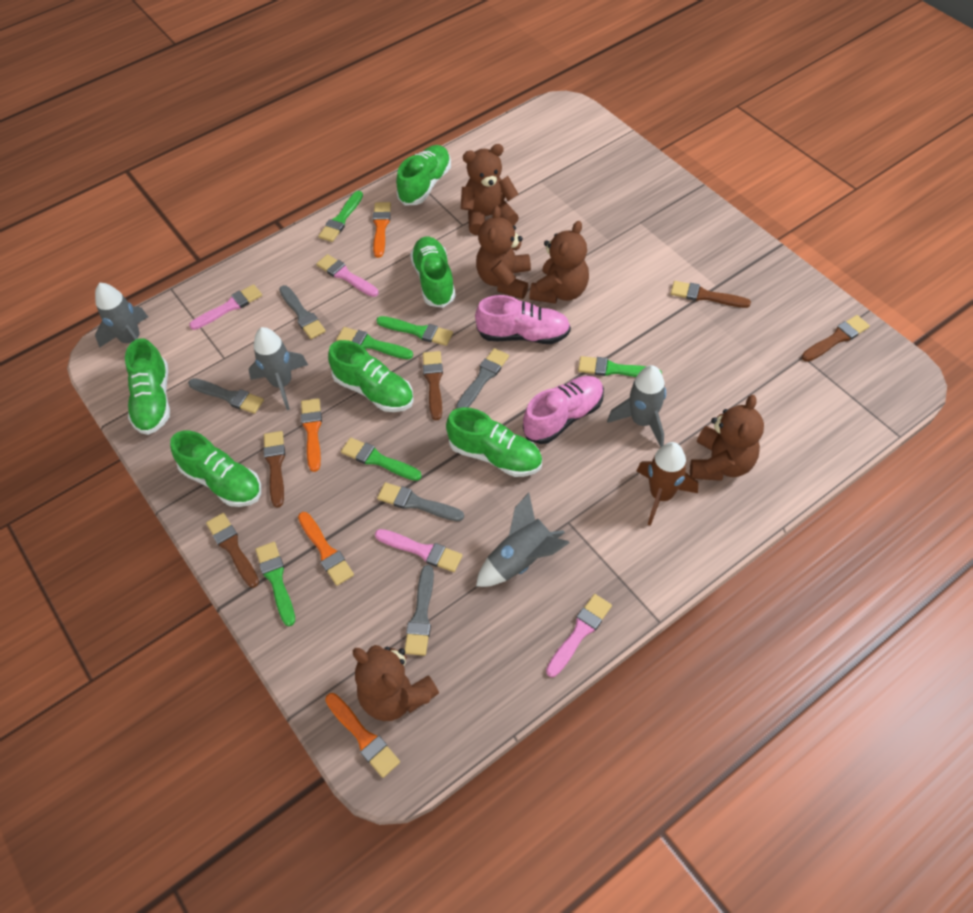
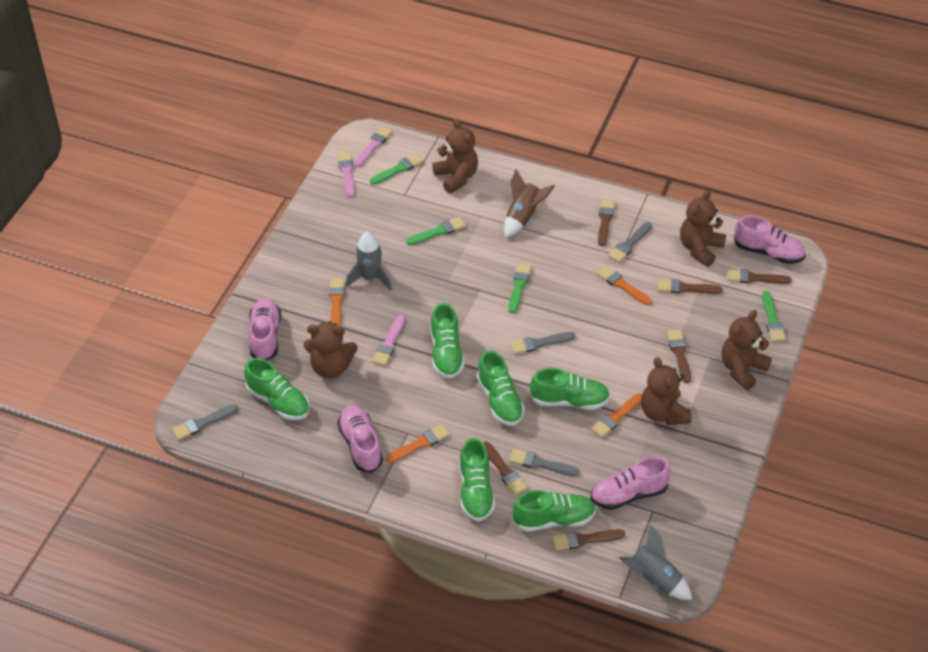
brown brush: 5 -> 6
green brush: 6 -> 4
grey brush: 5 -> 4
grey rocket: 4 -> 2
pink brush: 4 -> 3
pink shoe: 2 -> 4

